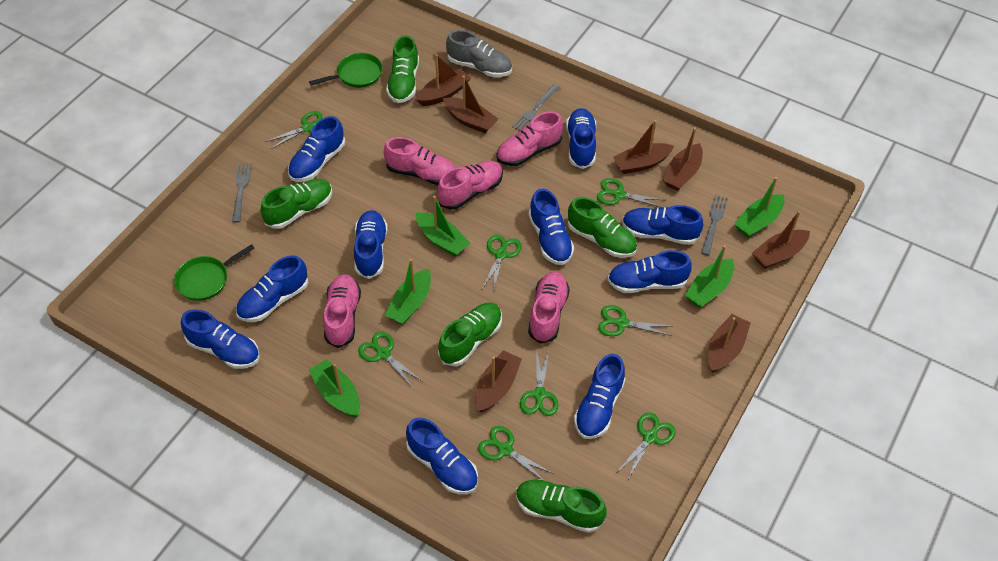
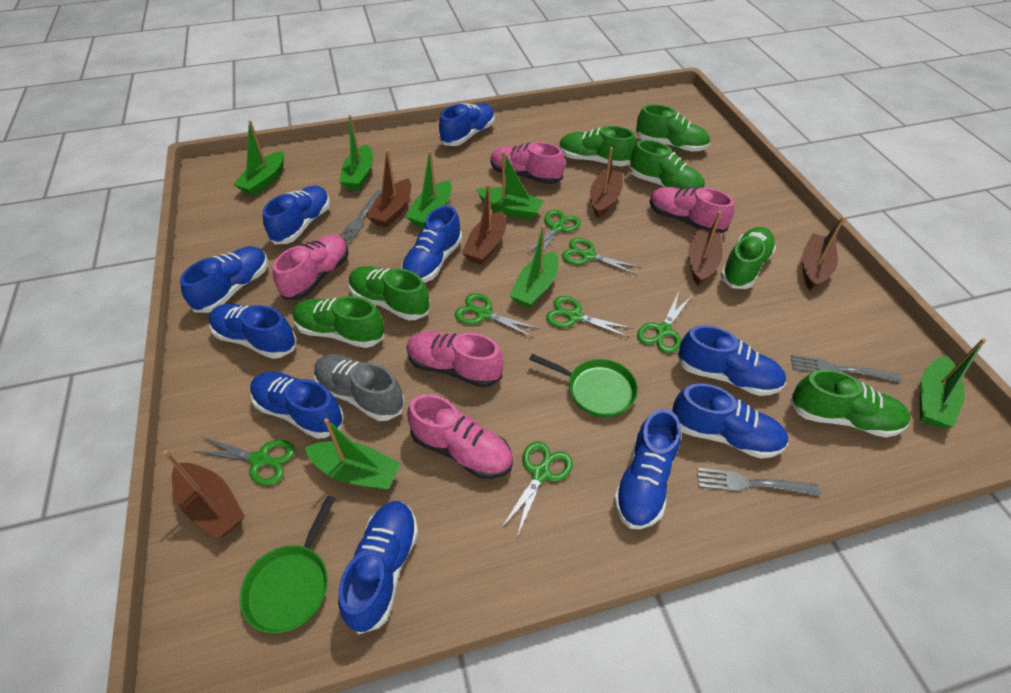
brown boat: 7 -> 6
green boat: 5 -> 7
green scissors: 8 -> 7
green shoe: 5 -> 7

